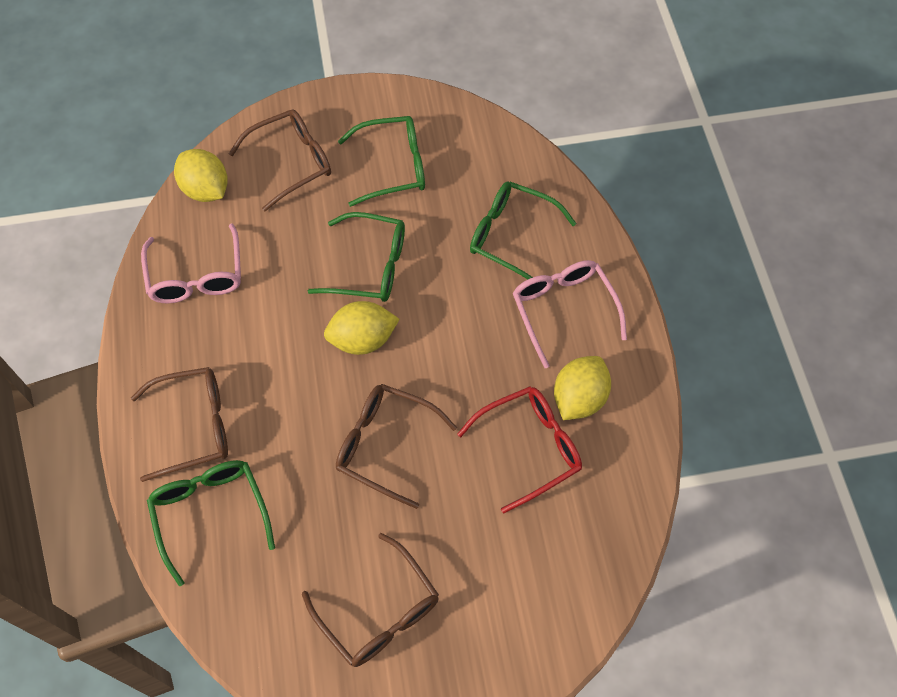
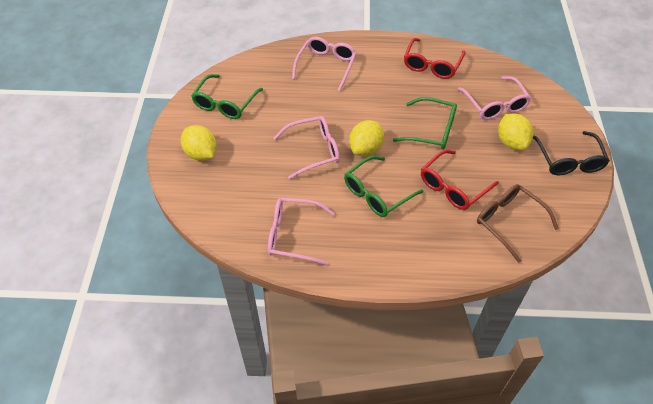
black glasses: 0 -> 1
brown glasses: 4 -> 1
green glasses: 4 -> 3
pink glasses: 2 -> 4
red glasses: 1 -> 2

